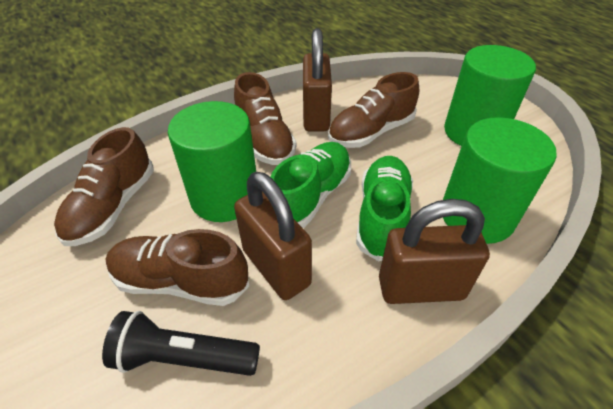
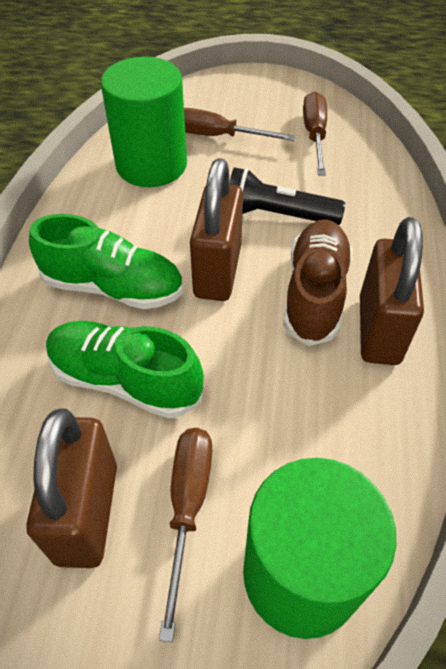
brown screwdriver: 0 -> 3
brown shoe: 4 -> 1
green cylinder: 3 -> 2

